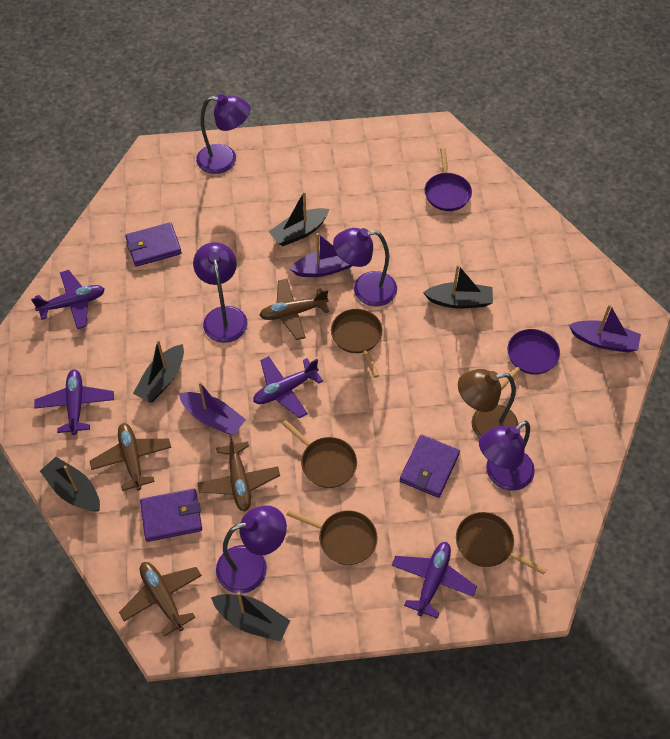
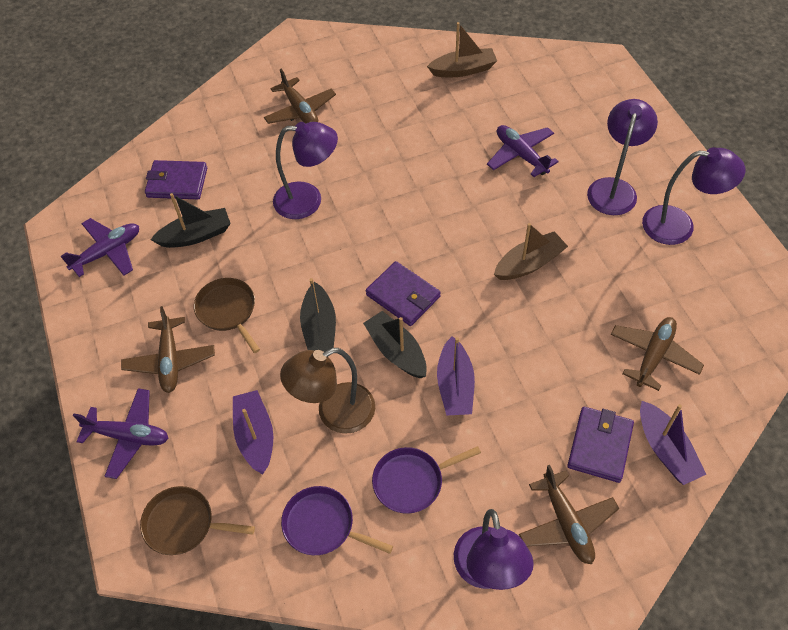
black boat: 5 -> 3
brown boat: 0 -> 2
brown pan: 4 -> 2
purple lamp: 5 -> 4
purple plane: 4 -> 3

